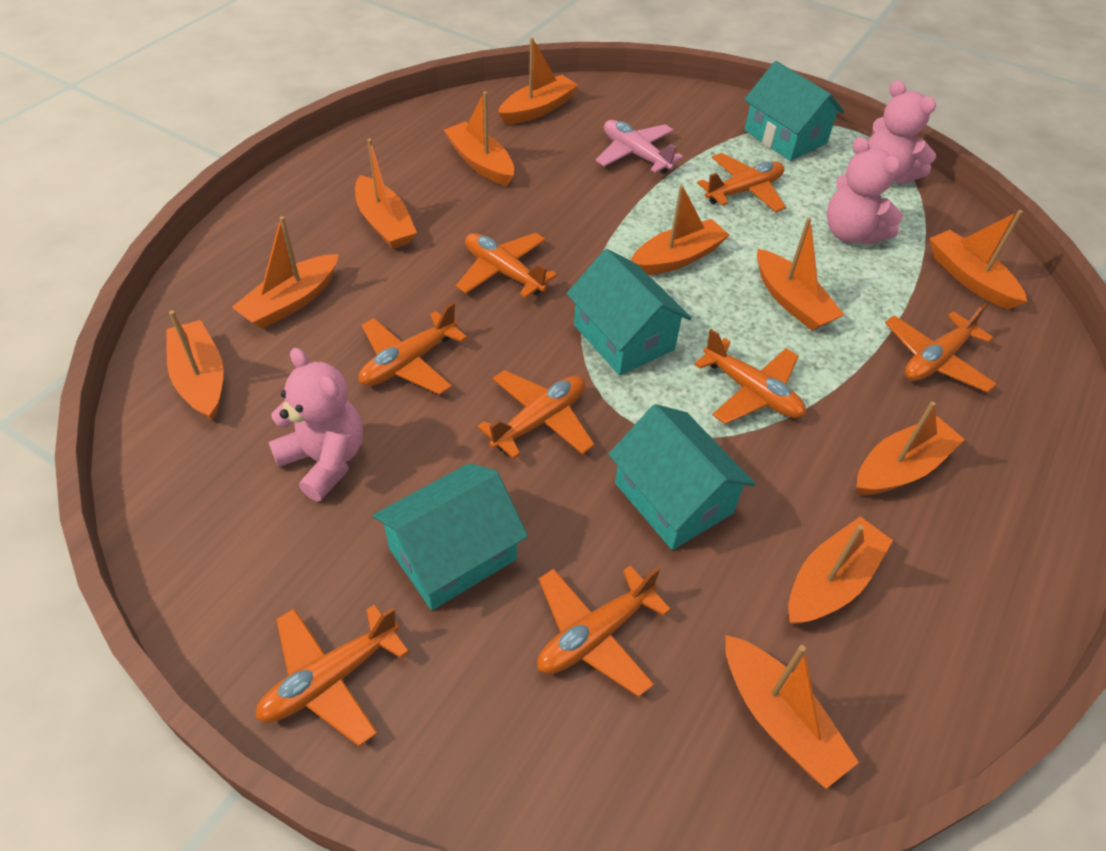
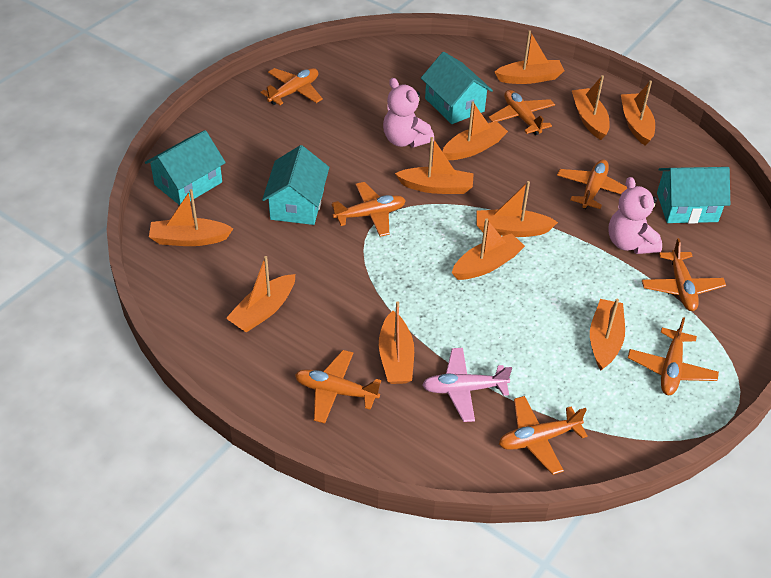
pink teddy bear: 3 -> 2

